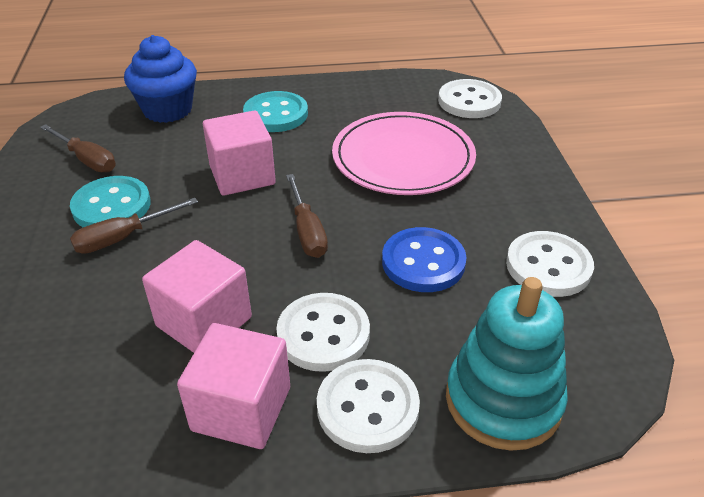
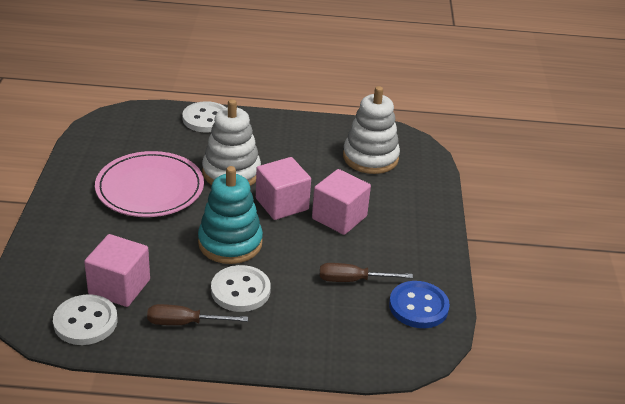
blue cupcake: 1 -> 0
brown screwdriver: 3 -> 2
turquoise button: 2 -> 0
white button: 4 -> 3
white stacking toy: 0 -> 2

